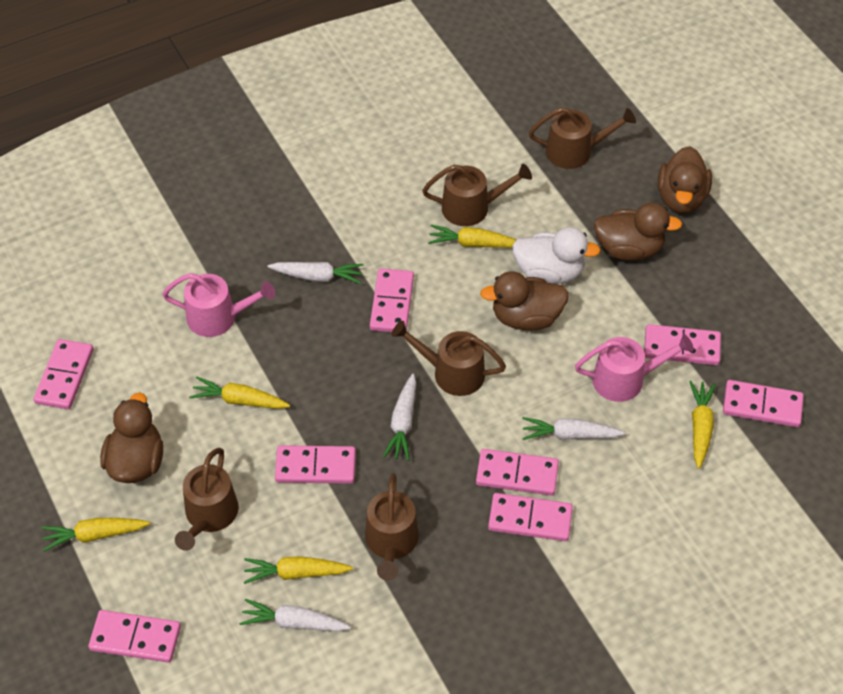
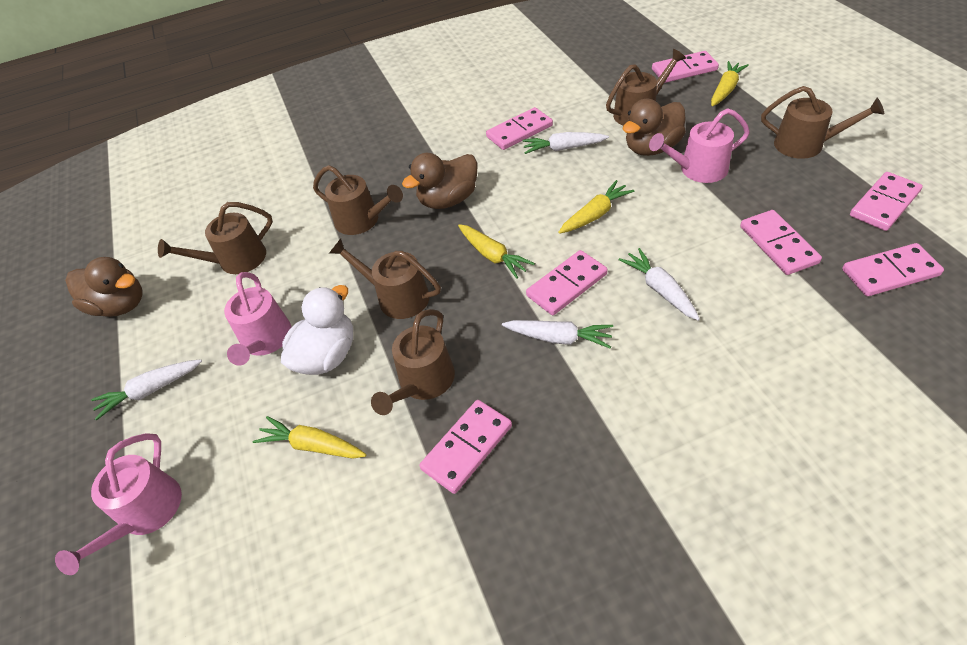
brown duck: 4 -> 3
brown watering can: 5 -> 6
pink domino: 8 -> 7
pink watering can: 2 -> 3
yellow carrot: 5 -> 4

